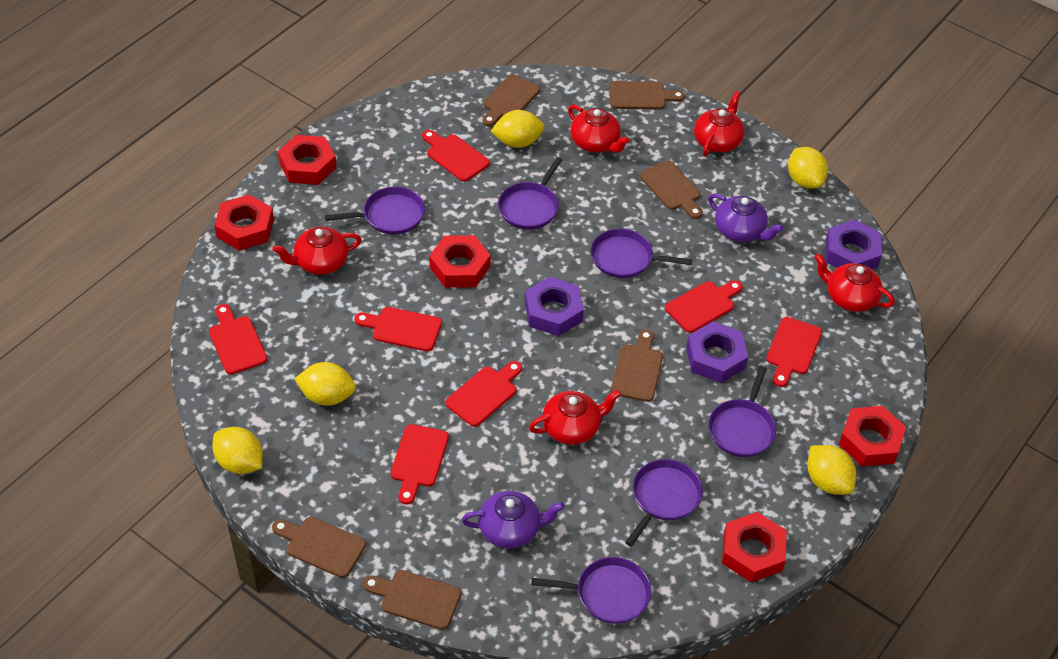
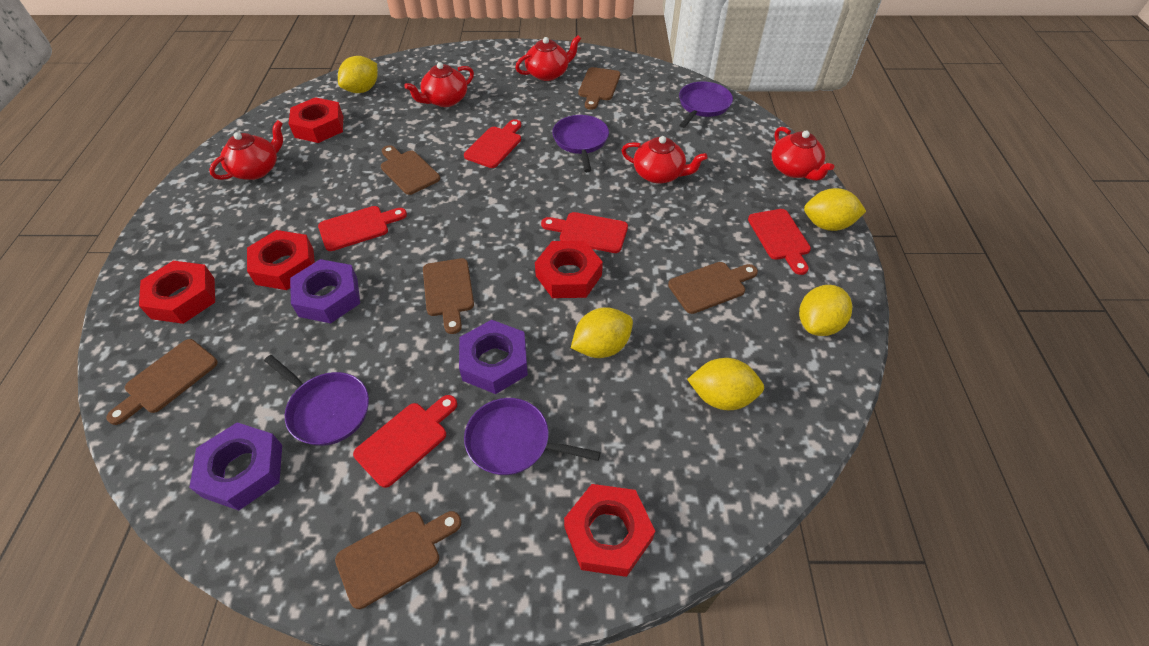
purple pan: 6 -> 4
purple teapot: 2 -> 0
red cutting board: 7 -> 5

